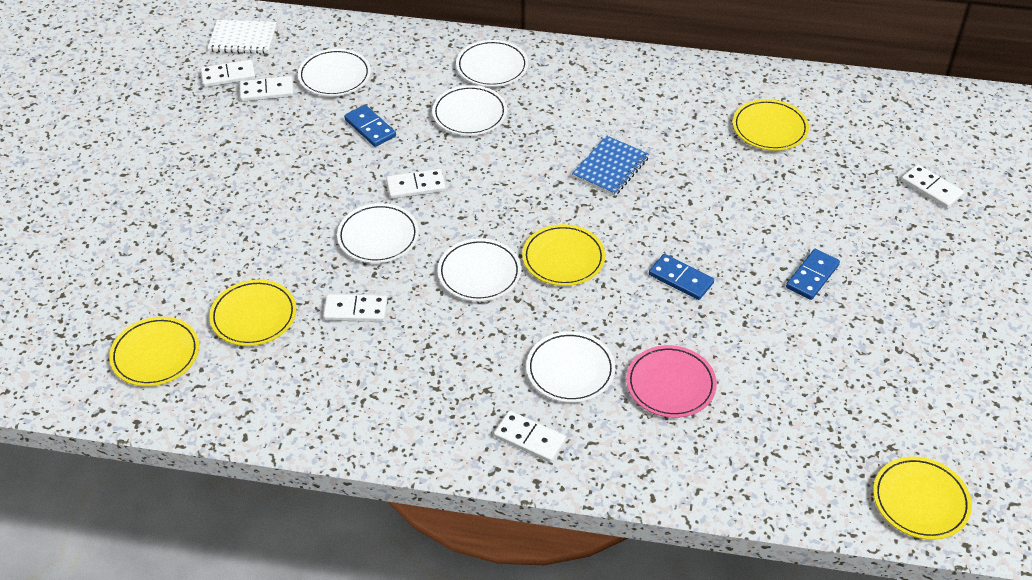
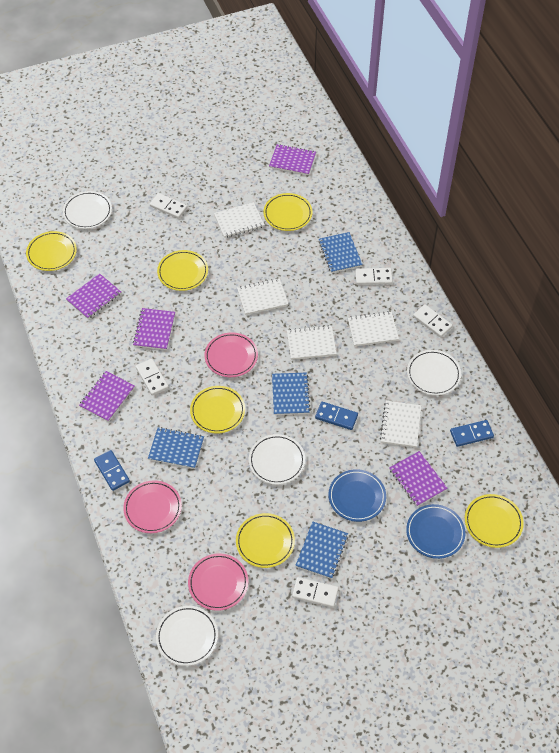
blue notebook: 1 -> 4
blue plate: 0 -> 2
pink plate: 1 -> 3
purple notebook: 0 -> 5
white domino: 6 -> 5
white notebook: 1 -> 5
white plate: 6 -> 4
yellow plate: 5 -> 6

